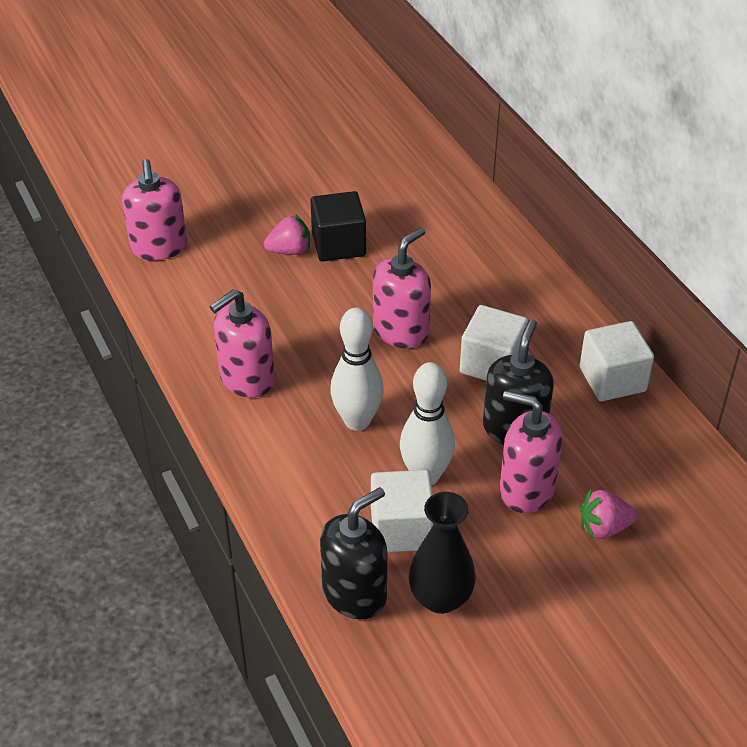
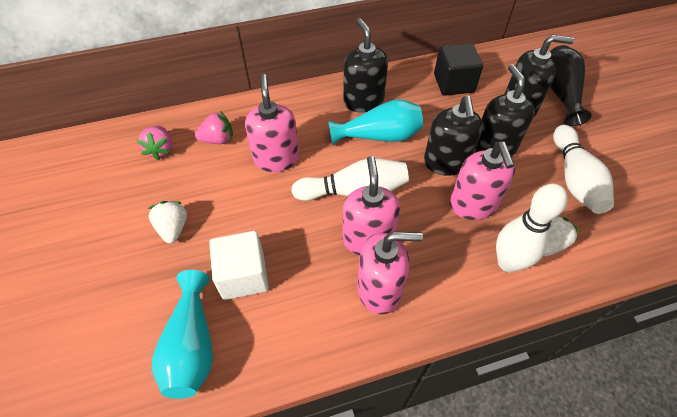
black soap dispenser: 2 -> 4
turquoise vase: 0 -> 2
white bowling pin: 2 -> 3
white cube: 3 -> 1
white strawberry: 0 -> 2

